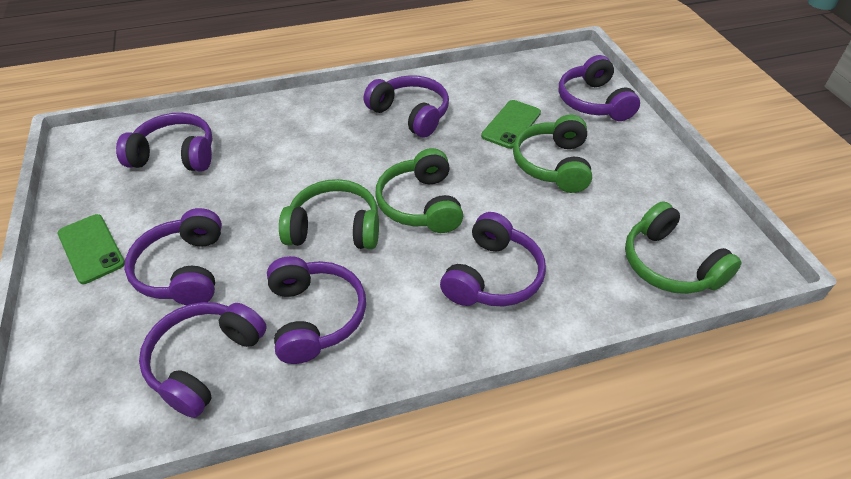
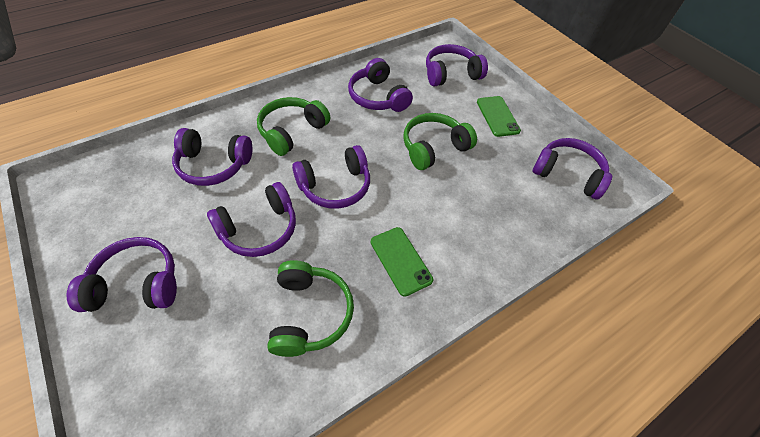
green headphones: 4 -> 3

